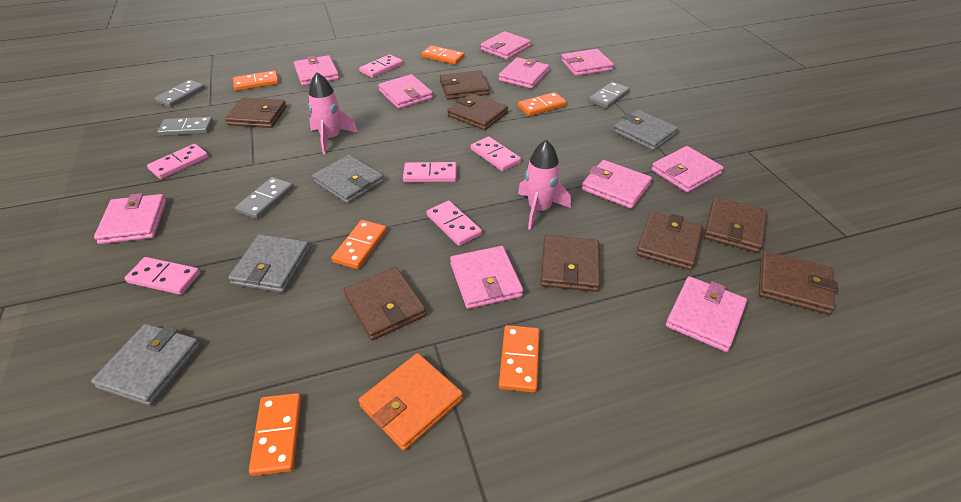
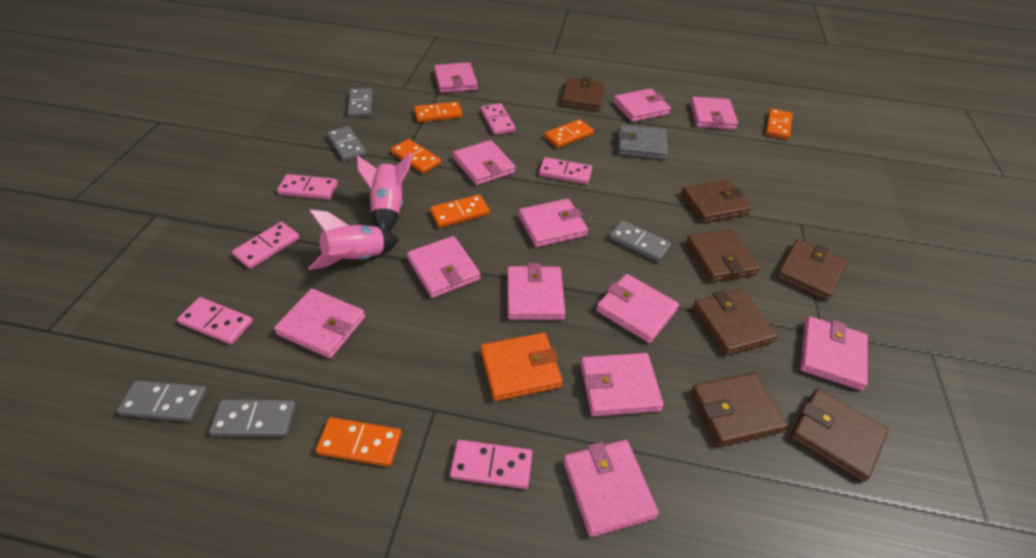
brown wallet: 8 -> 7
grey domino: 4 -> 5
grey wallet: 4 -> 1
pink wallet: 10 -> 12

